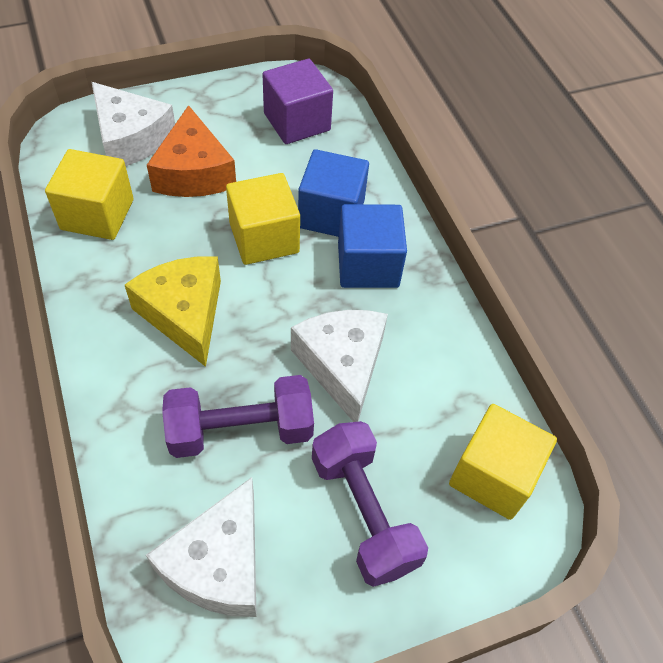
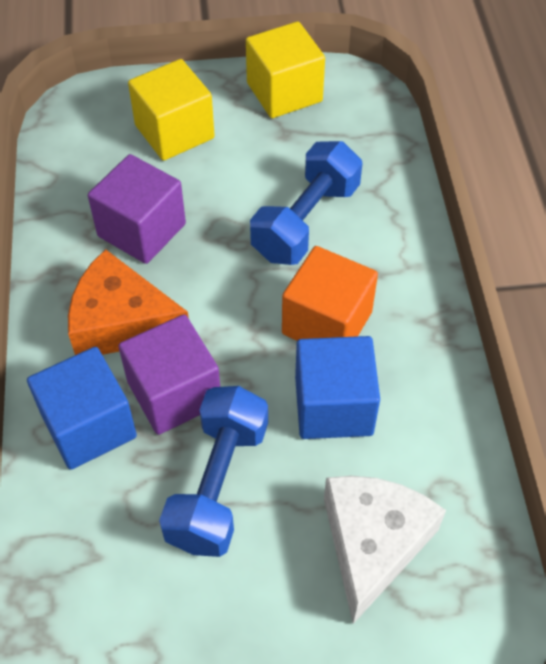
blue dumbbell: 0 -> 2
orange cube: 0 -> 1
purple cube: 1 -> 2
purple dumbbell: 2 -> 0
white cheese: 3 -> 1
yellow cheese: 1 -> 0
yellow cube: 3 -> 2

